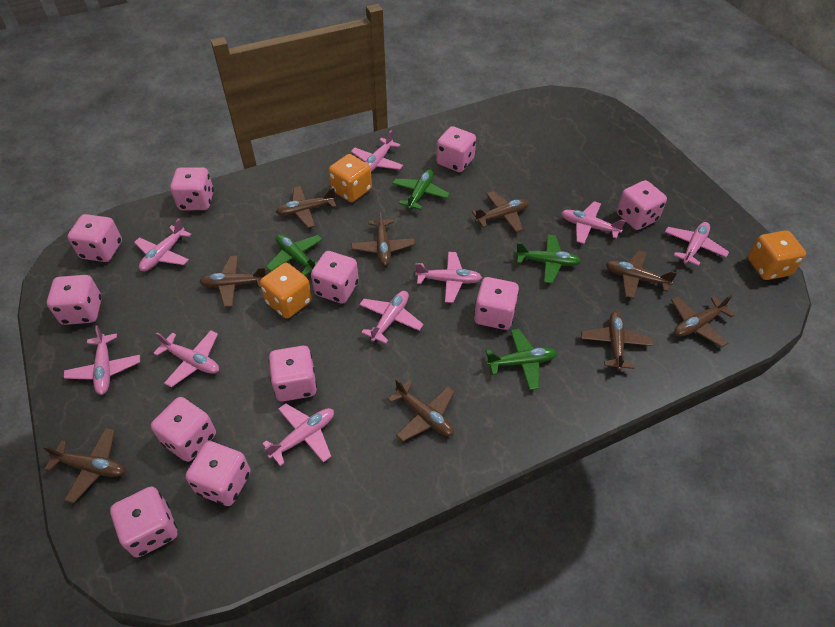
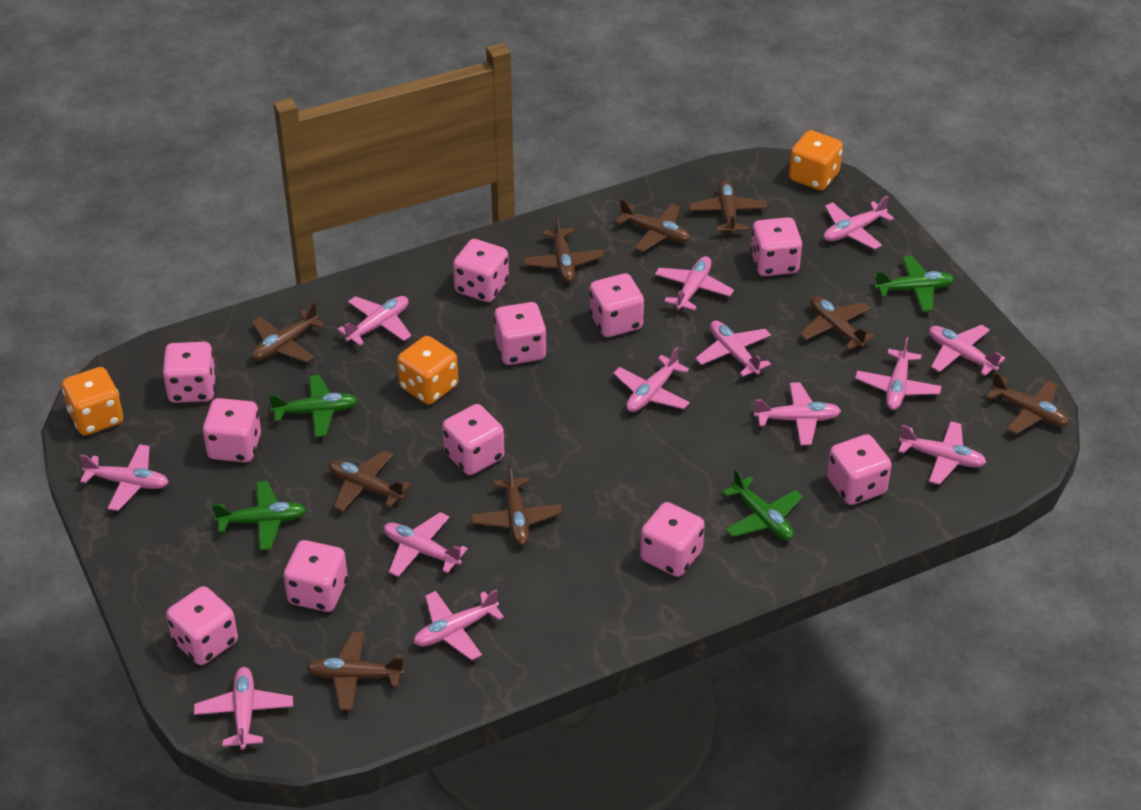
pink plane: 9 -> 13

